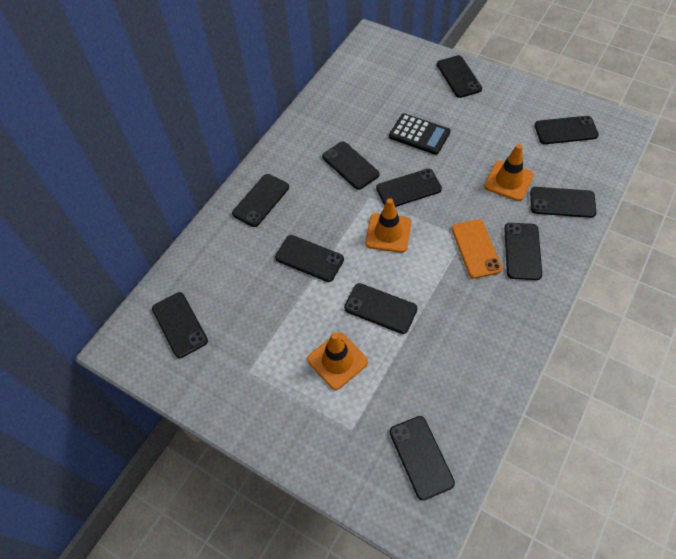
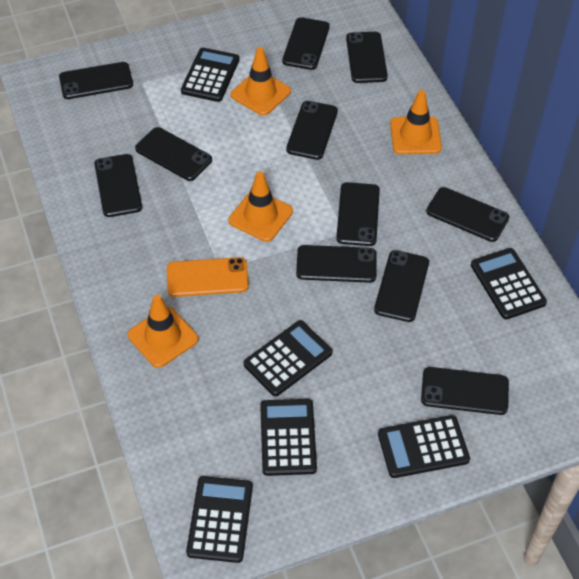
black calculator: 1 -> 6
orange traffic cone: 3 -> 4

